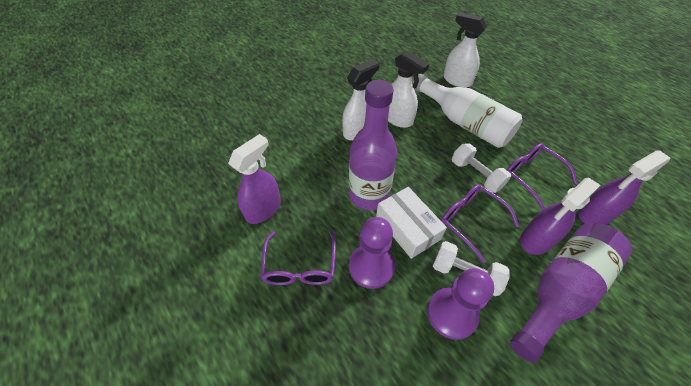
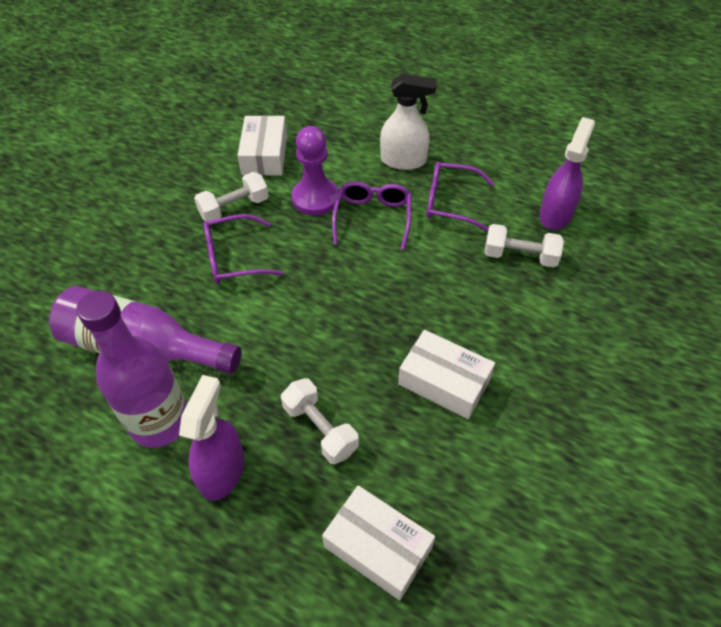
purple pawn: 2 -> 1
purple spray bottle: 3 -> 2
white bottle: 1 -> 0
white box: 1 -> 3
white dumbbell: 2 -> 3
white spray bottle: 3 -> 1

